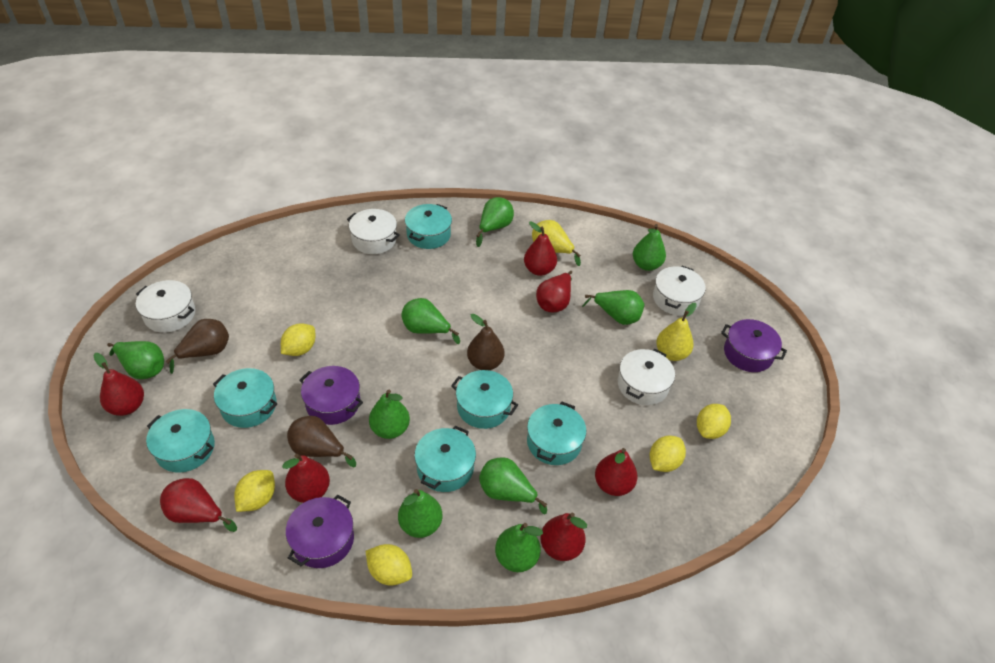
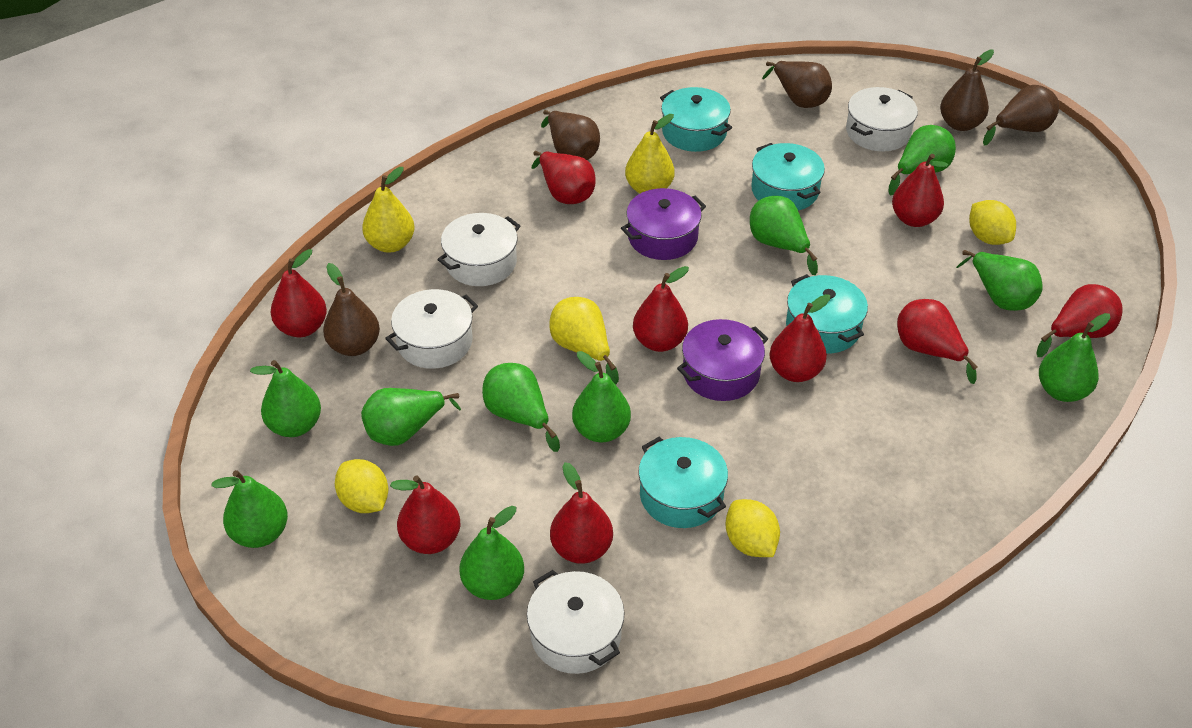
brown pear: 3 -> 5
green pear: 9 -> 10
purple pot: 3 -> 2
red pear: 7 -> 9
turquoise pot: 6 -> 4
yellow lemon: 5 -> 3
yellow pear: 2 -> 3

